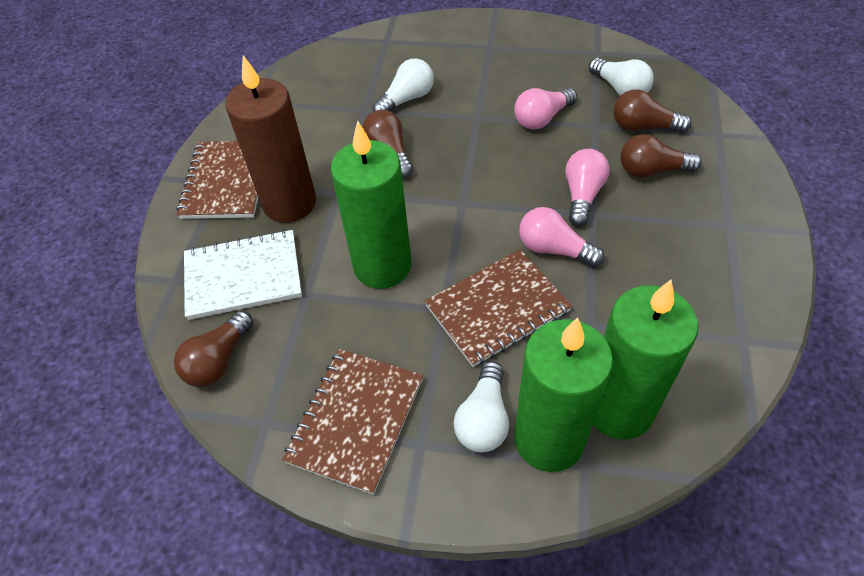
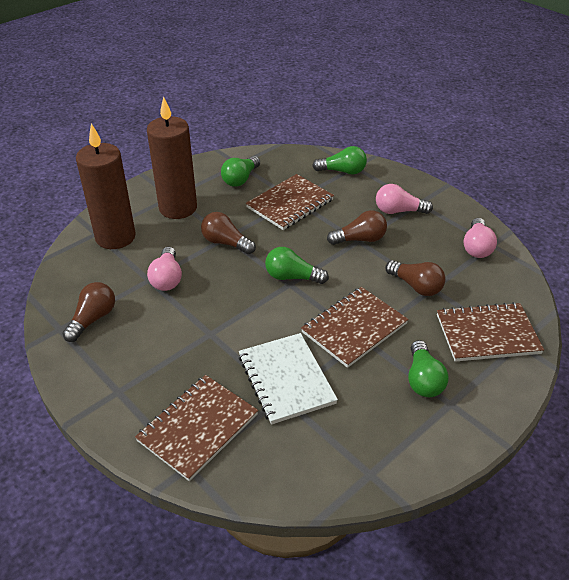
brown candle: 1 -> 2
brown notebook: 3 -> 4
green candle: 3 -> 0
green light bulb: 0 -> 4
white light bulb: 3 -> 0

